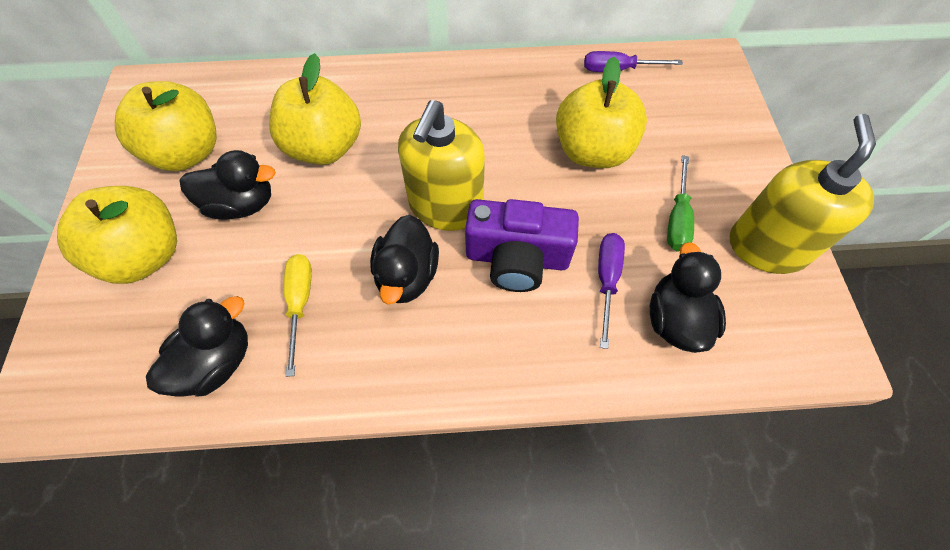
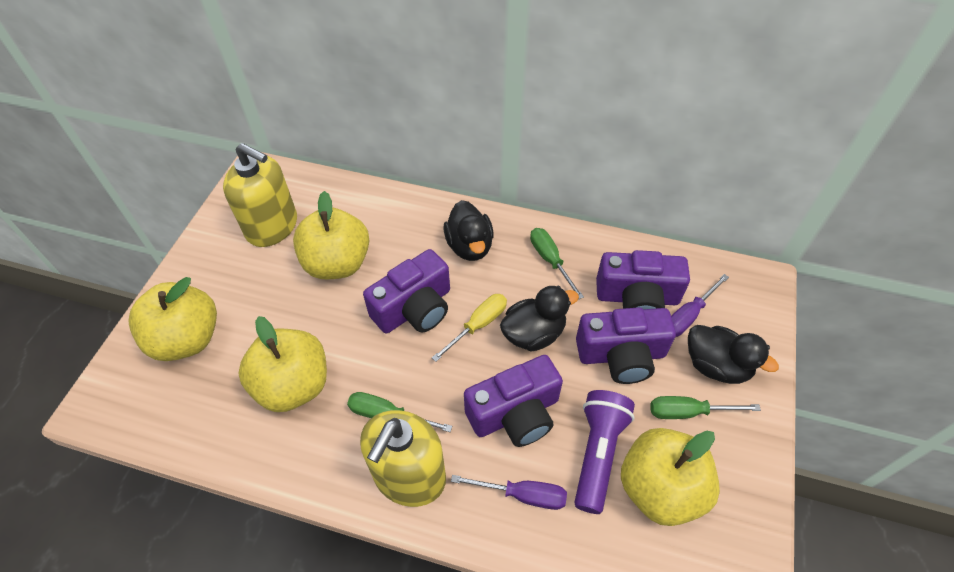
black duck: 4 -> 3
green screwdriver: 1 -> 3
purple camera: 1 -> 4
purple flashlight: 0 -> 1

